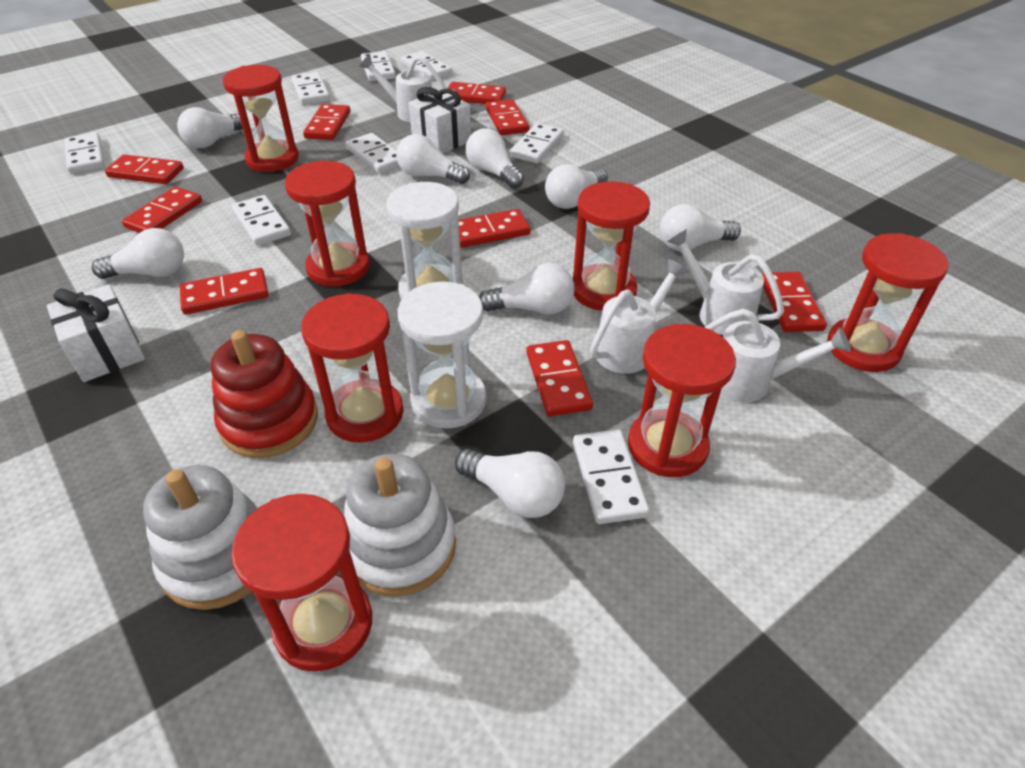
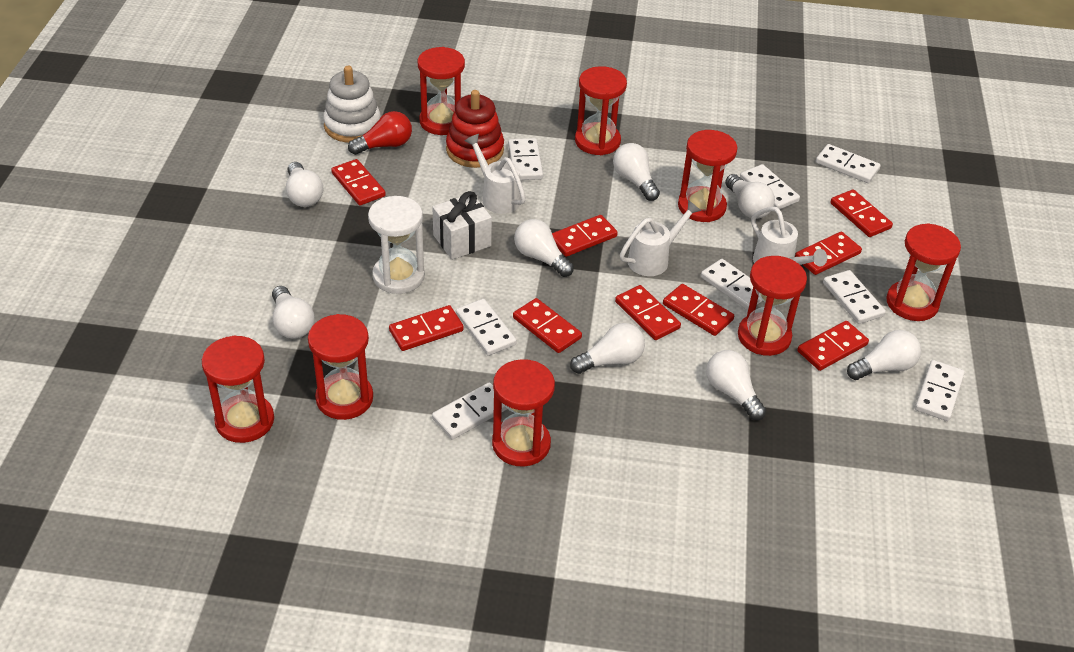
red hourglass: 7 -> 8
red light bulb: 0 -> 1
white gift: 2 -> 1
white hourglass: 2 -> 1
white stacking toy: 2 -> 1
white watering can: 4 -> 3

